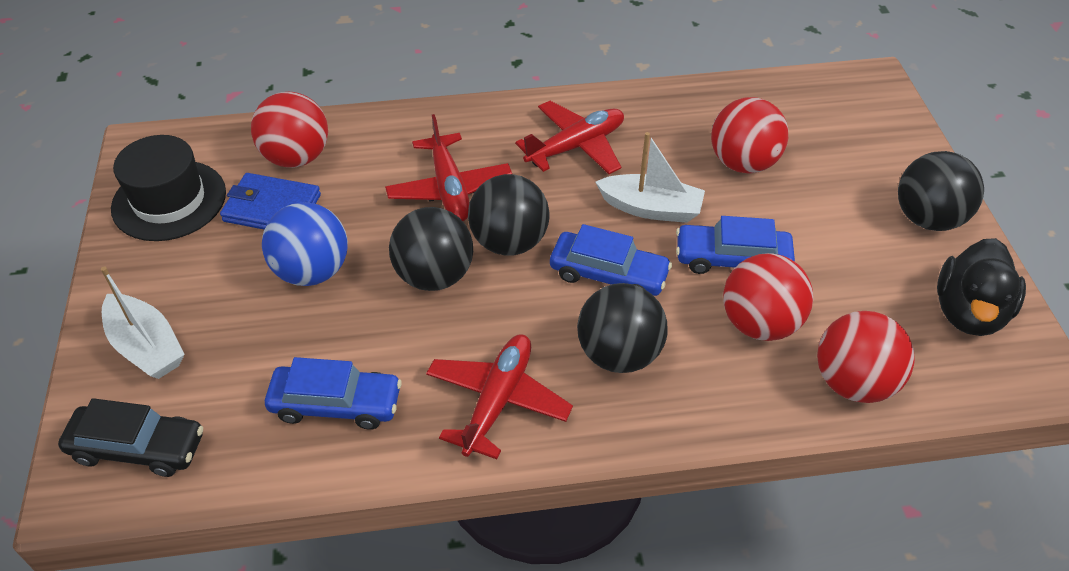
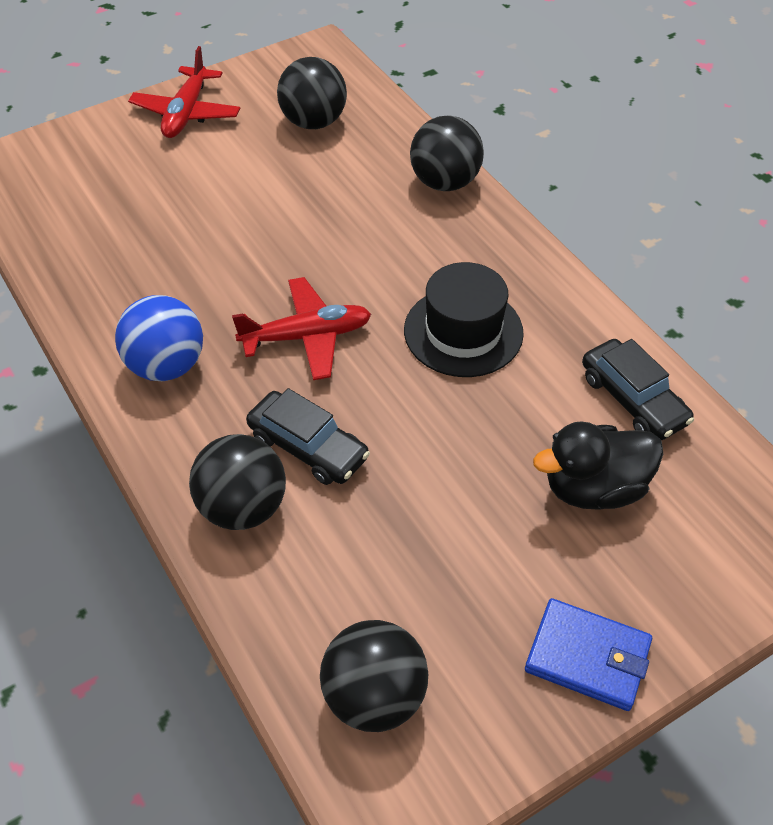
black car: 1 -> 2
blue car: 3 -> 0
red ball: 4 -> 0
red plane: 3 -> 2
white boat: 2 -> 0

